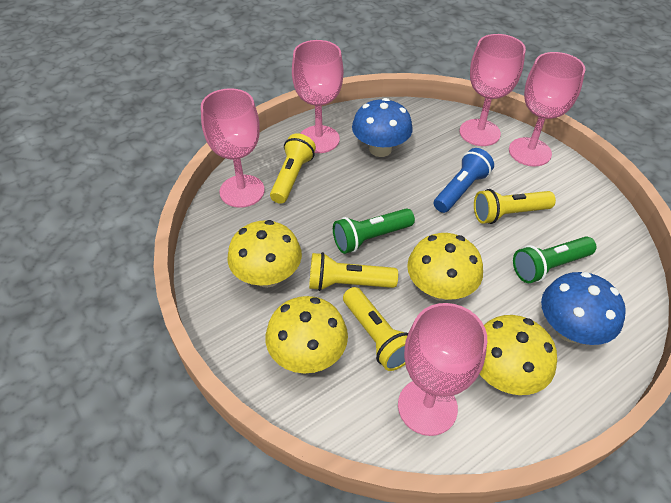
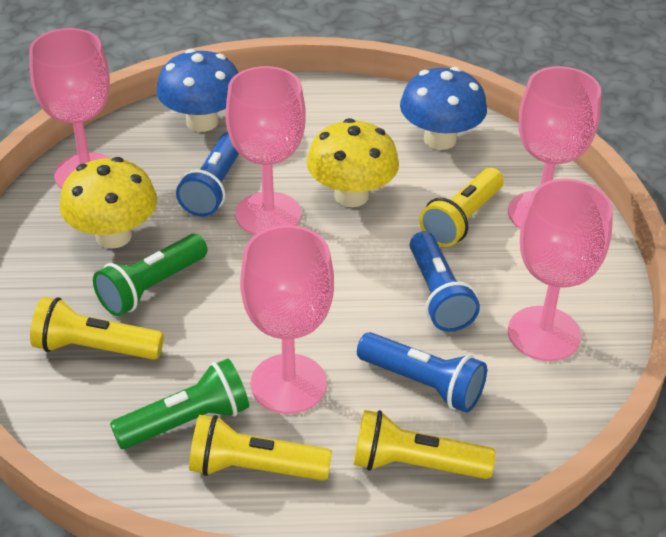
blue flashlight: 1 -> 3
yellow mushroom: 4 -> 2

